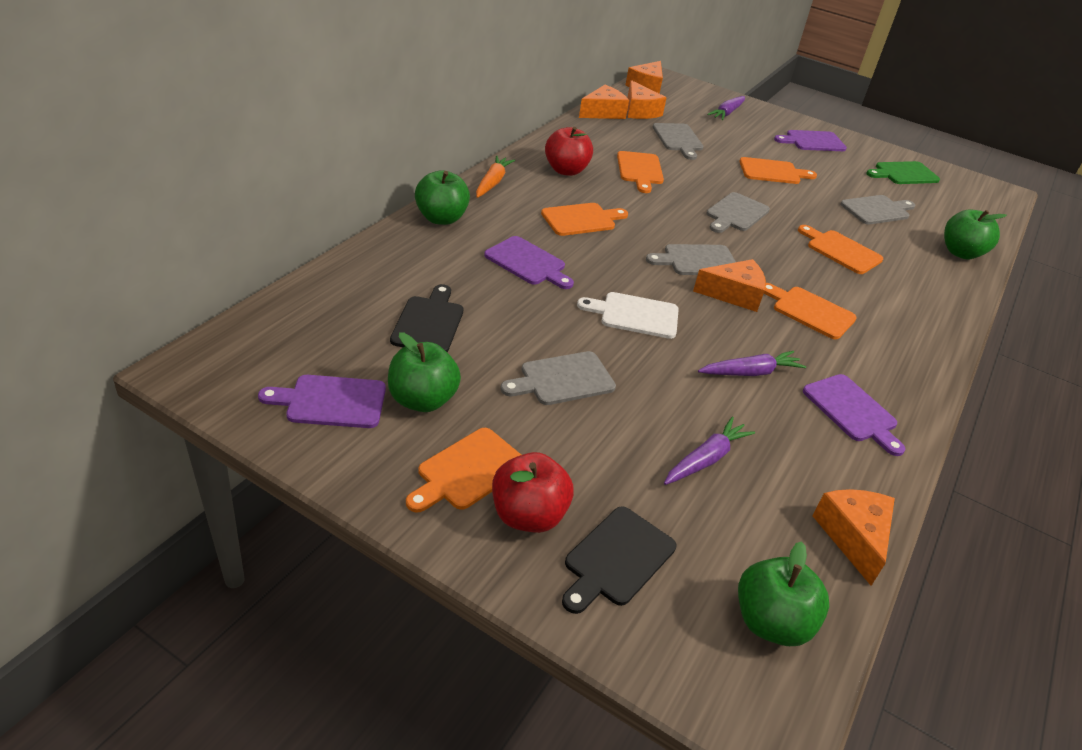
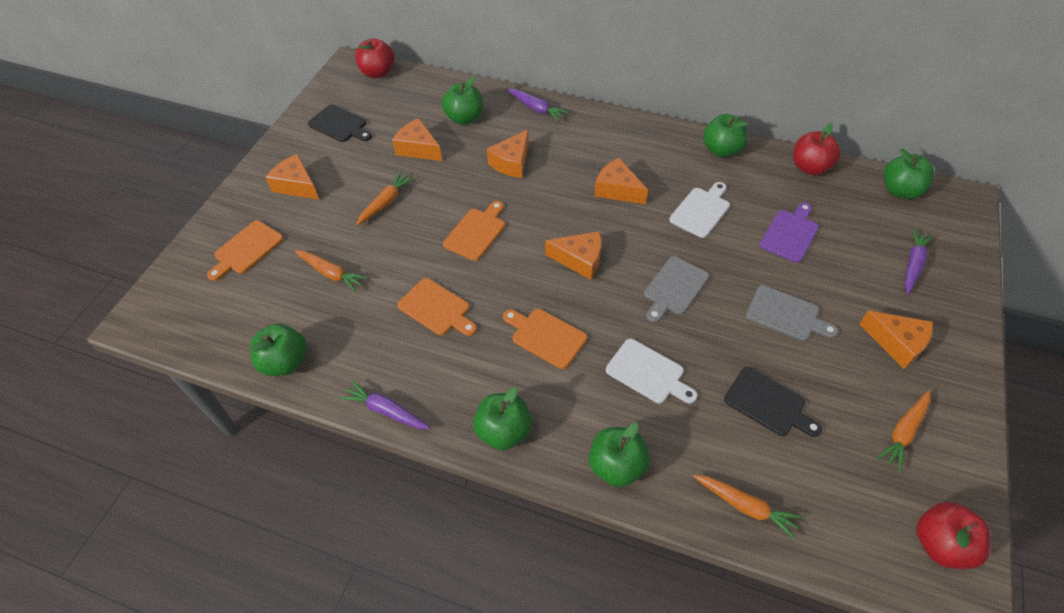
green apple: 4 -> 6
green cutting board: 1 -> 0
grey cutting board: 5 -> 2
orange carrot: 1 -> 4
orange cheese: 5 -> 6
orange cutting board: 6 -> 4
purple cutting board: 4 -> 1
red apple: 2 -> 3
white cutting board: 1 -> 2

